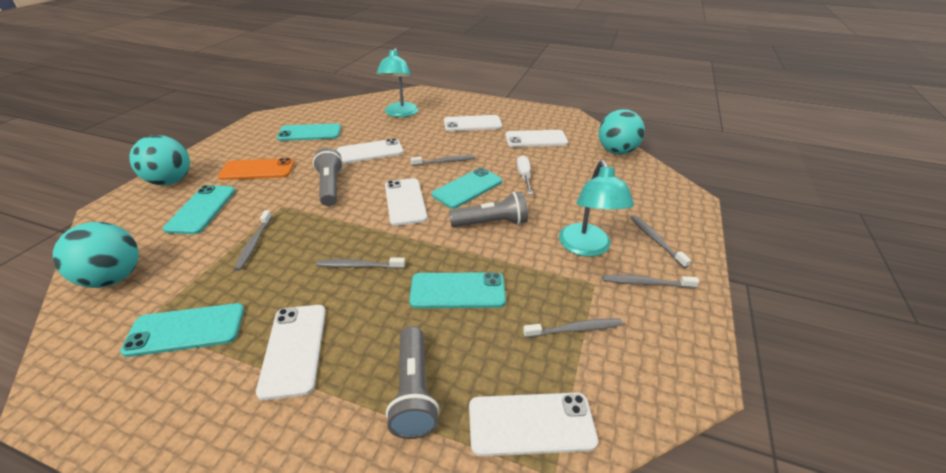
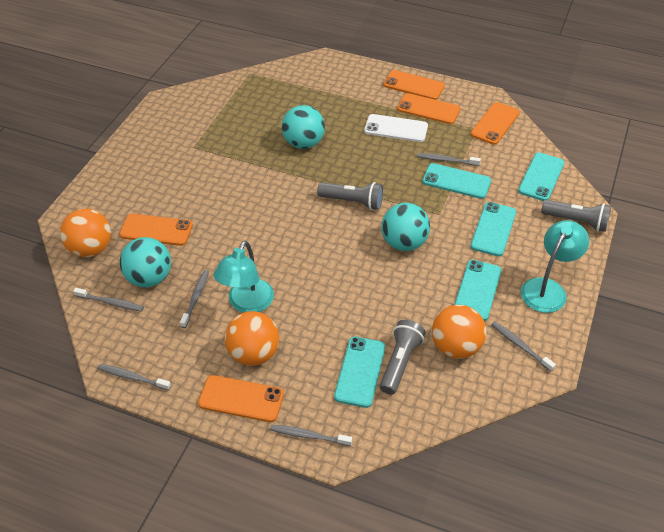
orange ball: 0 -> 3
orange phone: 1 -> 5
white phone: 6 -> 1
white screwdriver: 1 -> 0

